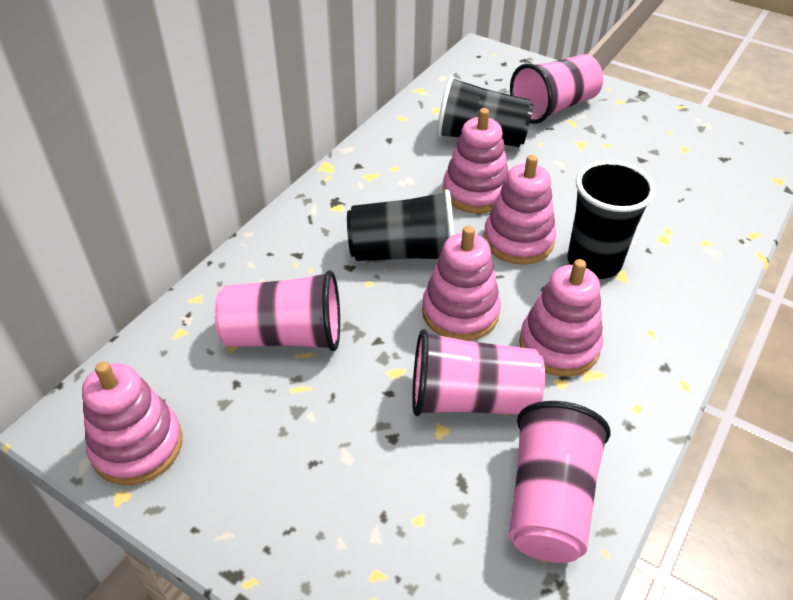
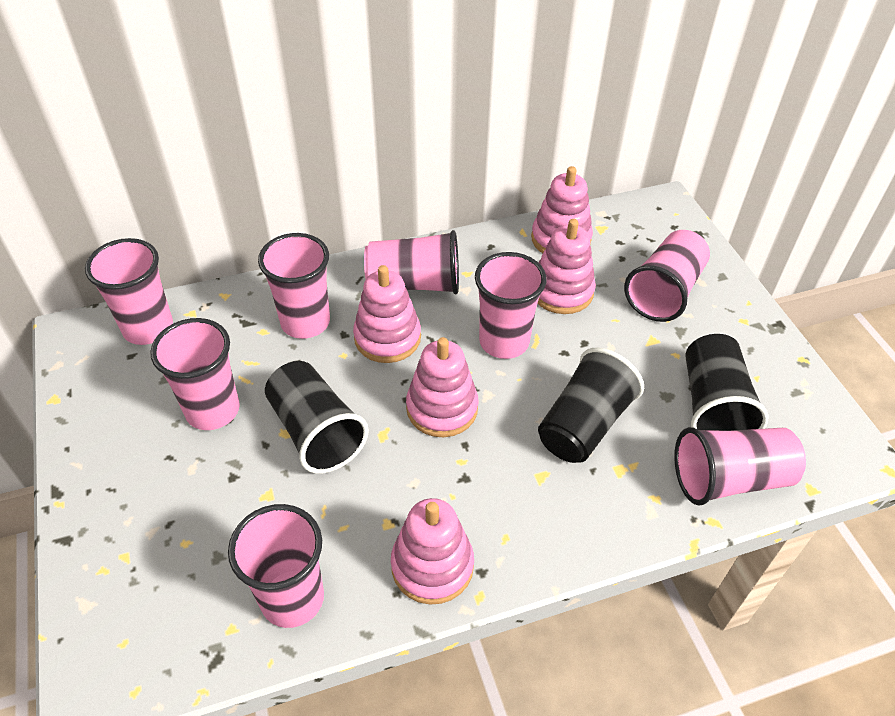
pink cup: 4 -> 8

